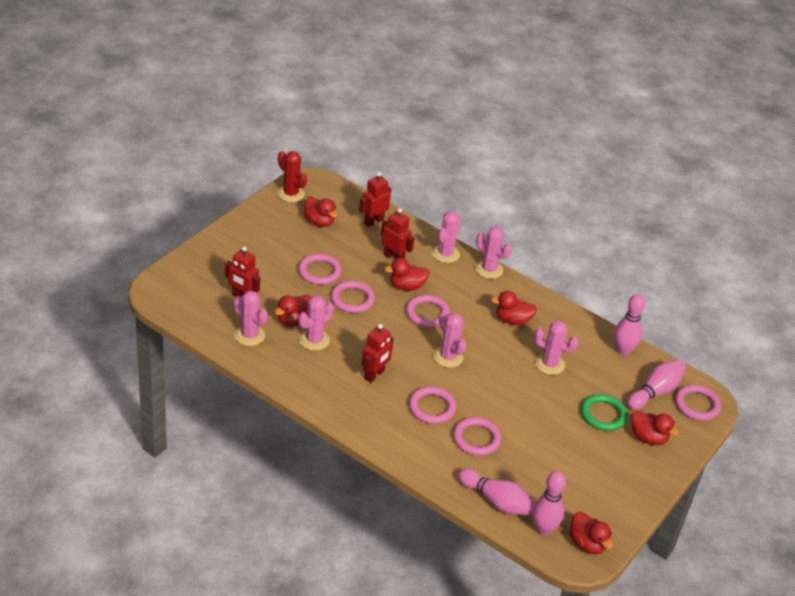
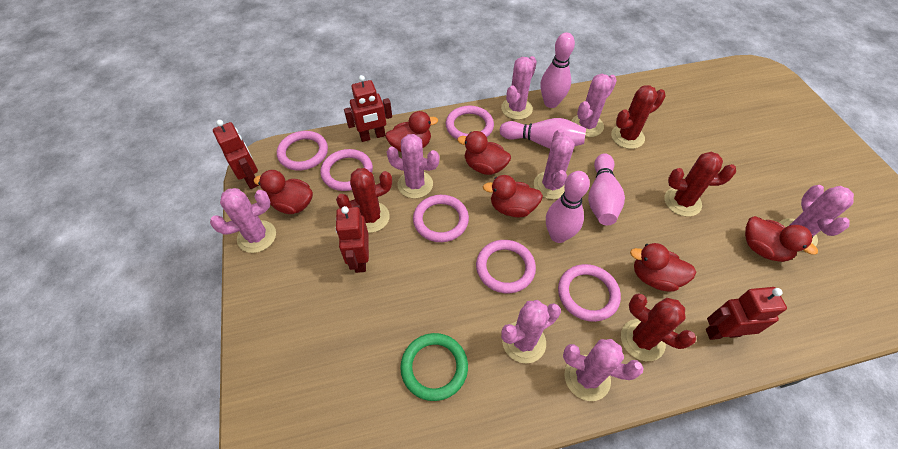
pink cactus: 6 -> 8
red cactus: 1 -> 4

